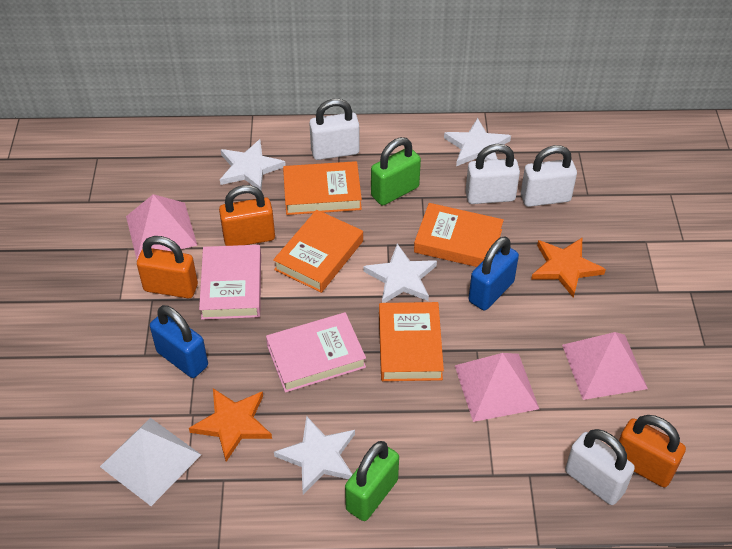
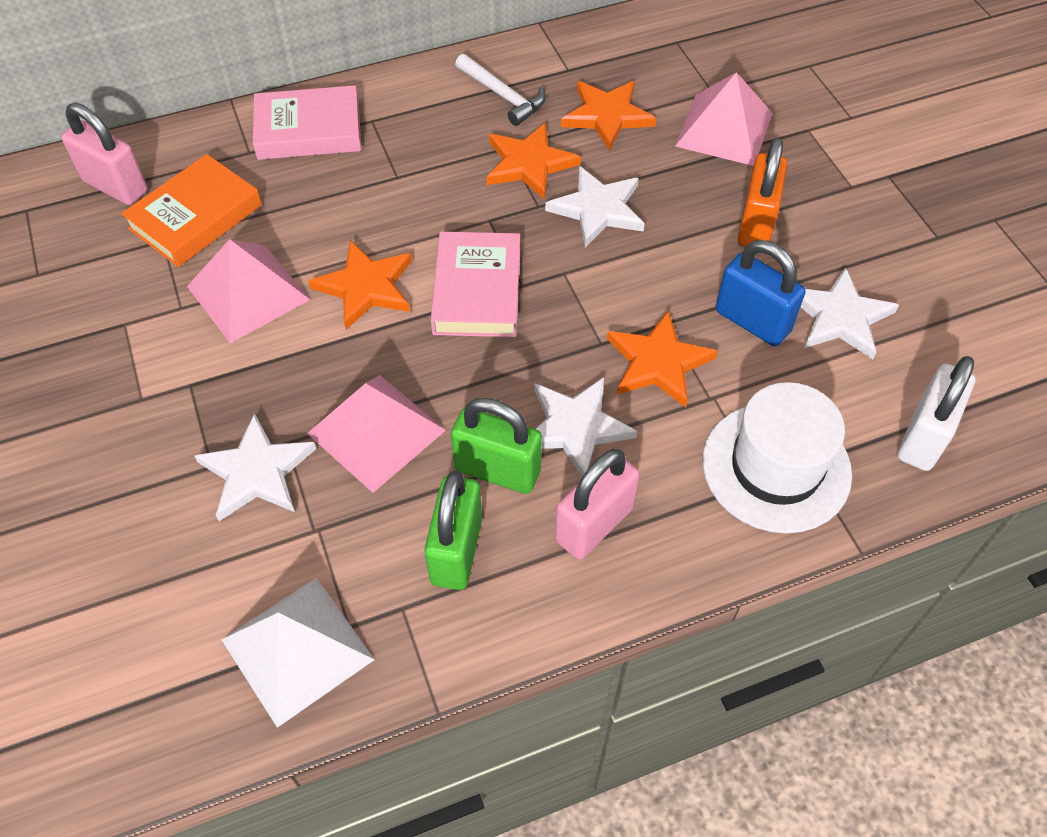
blue padlock: 2 -> 1
orange book: 4 -> 1
orange padlock: 3 -> 1
orange star: 2 -> 4
pink padlock: 0 -> 2
white hammer: 0 -> 1
white hat: 0 -> 1
white padlock: 4 -> 1

